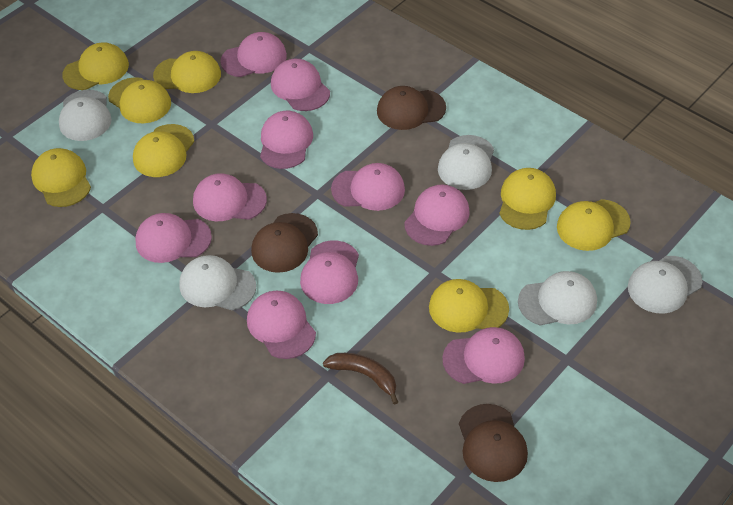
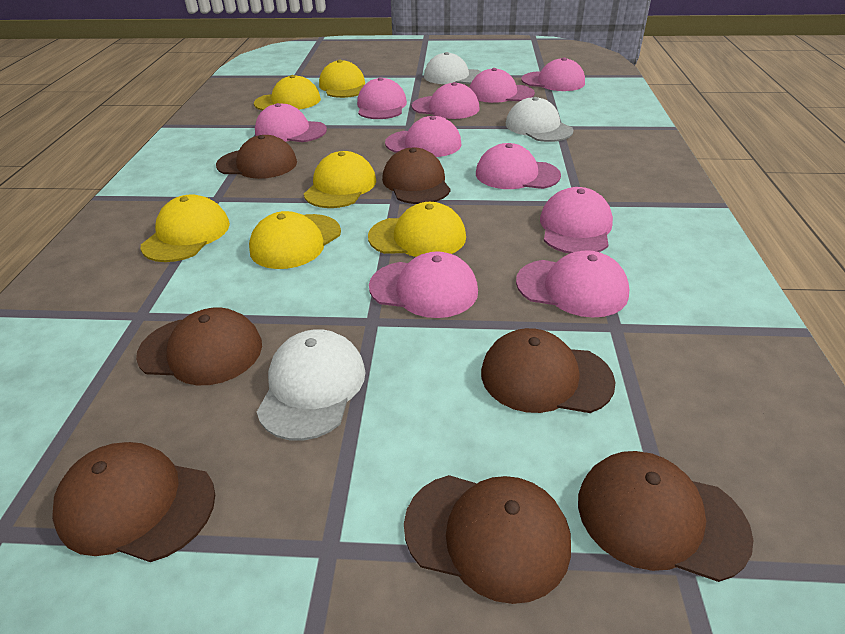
brown banana: 1 -> 0
brown cap: 3 -> 7
white cap: 5 -> 3
yellow cap: 8 -> 6

